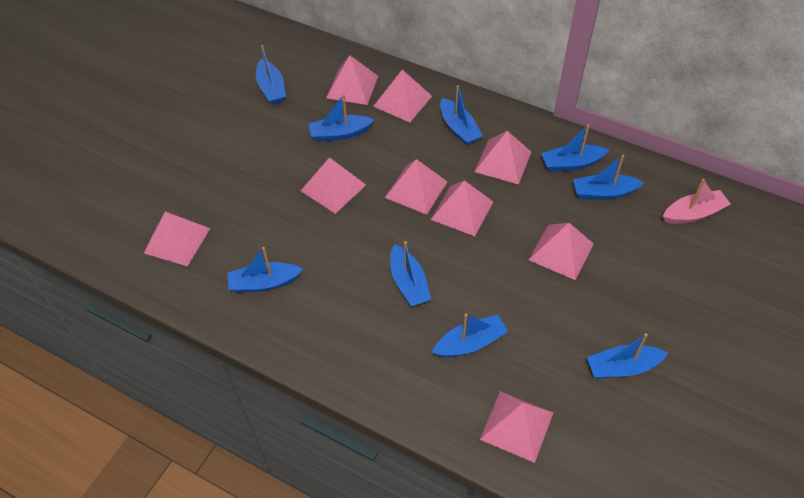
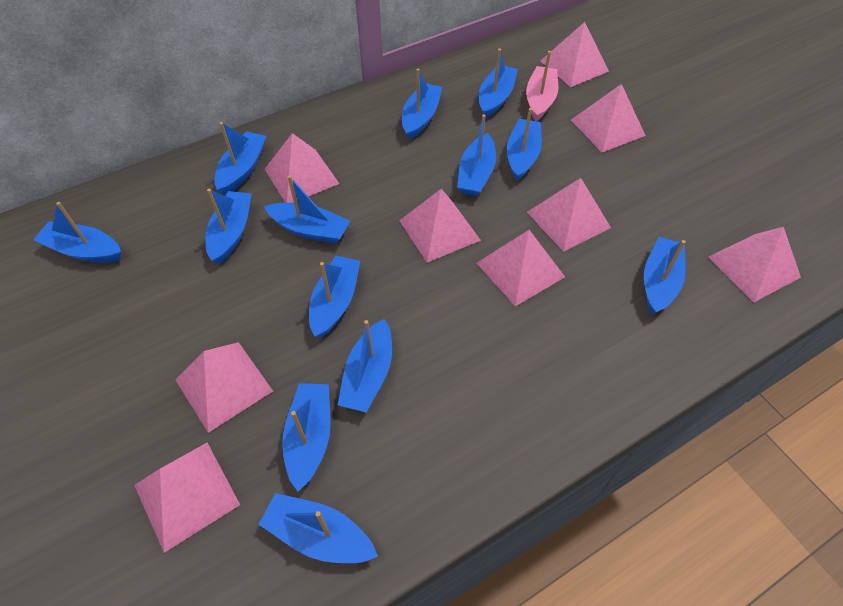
blue boat: 9 -> 13

